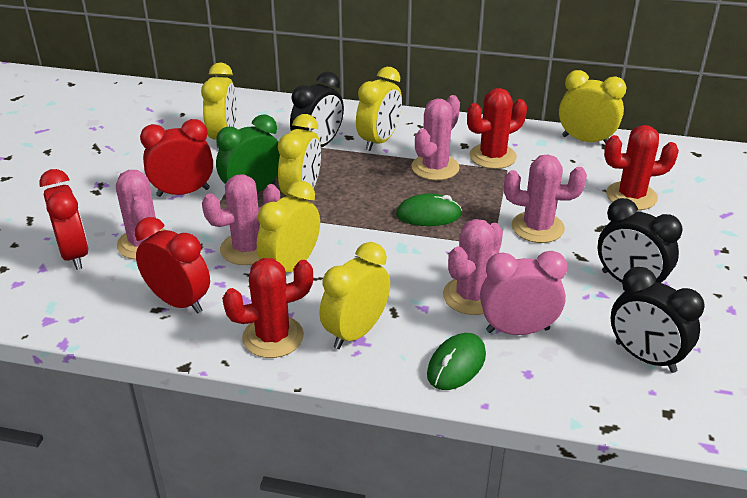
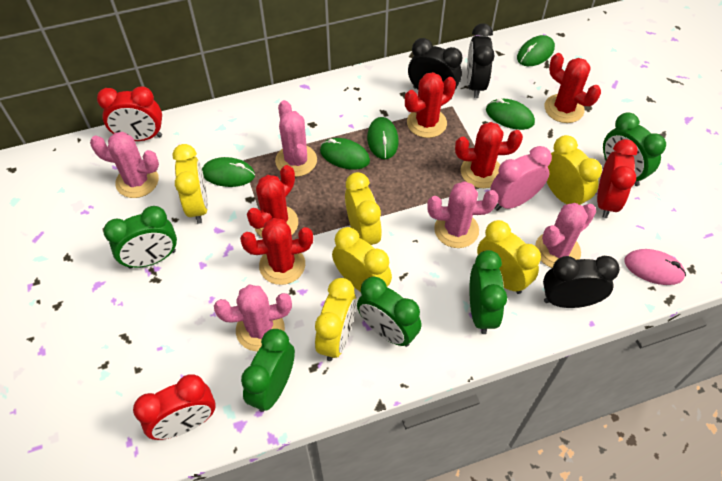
green clock: 1 -> 5
green mouse: 2 -> 5
pink mouse: 0 -> 1
red cactus: 3 -> 5

